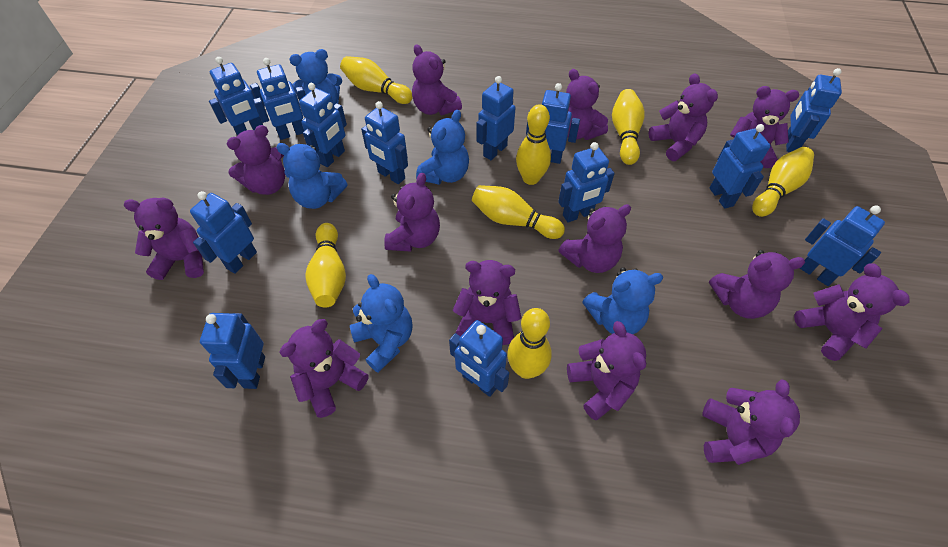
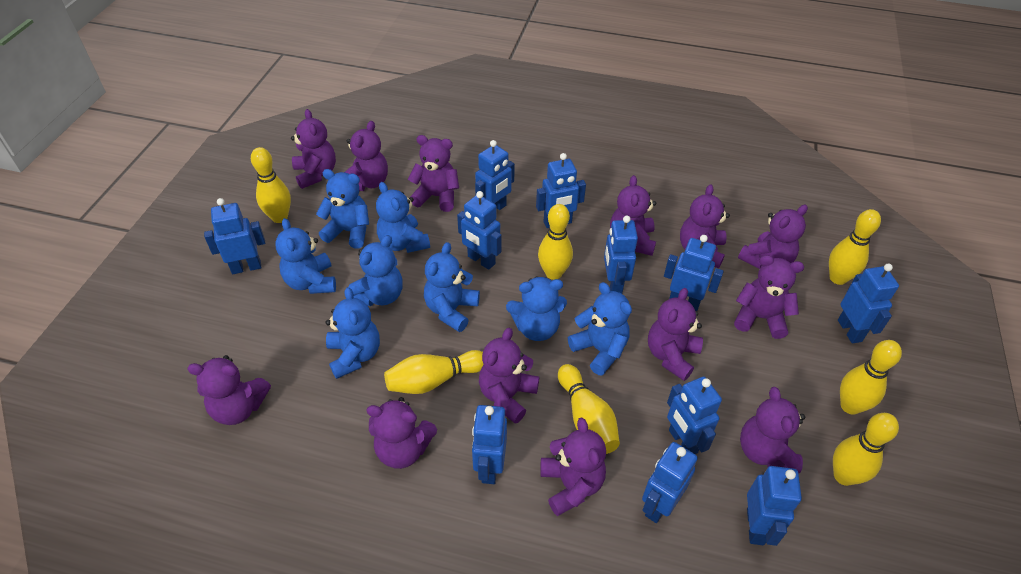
blue robot: 13 -> 11
blue teddy bear: 5 -> 8
purple teddy bear: 14 -> 13

